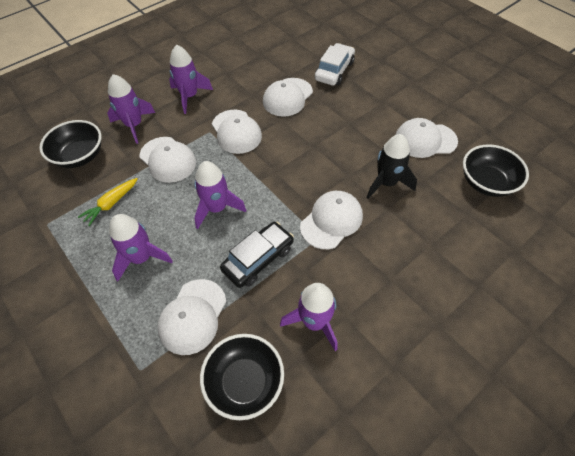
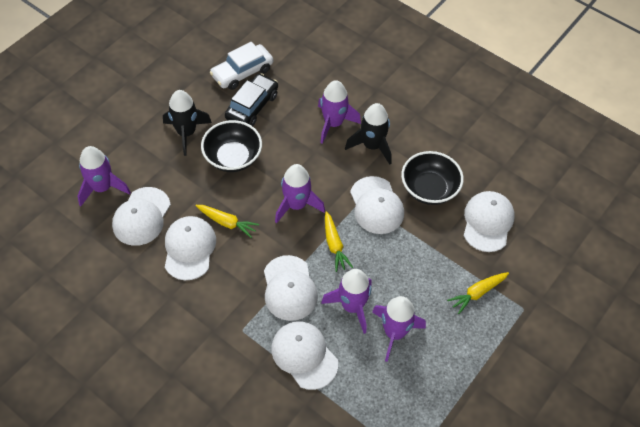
black bowl: 3 -> 2
black rocket: 1 -> 2
yellow carrot: 1 -> 3

